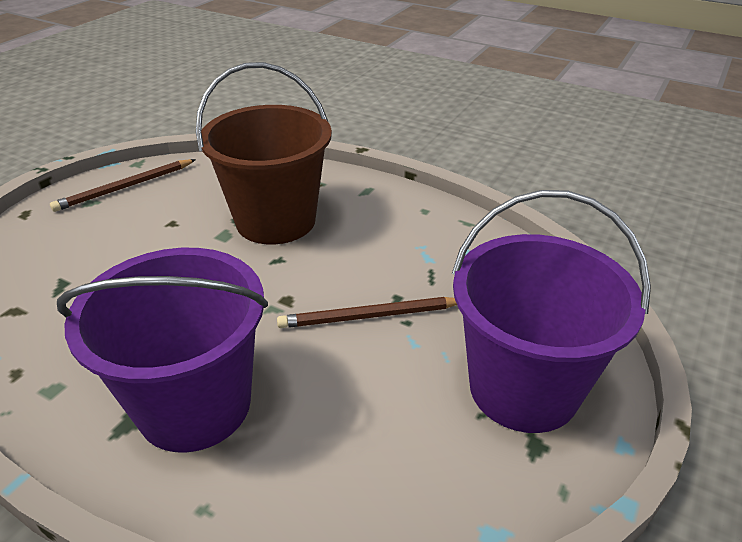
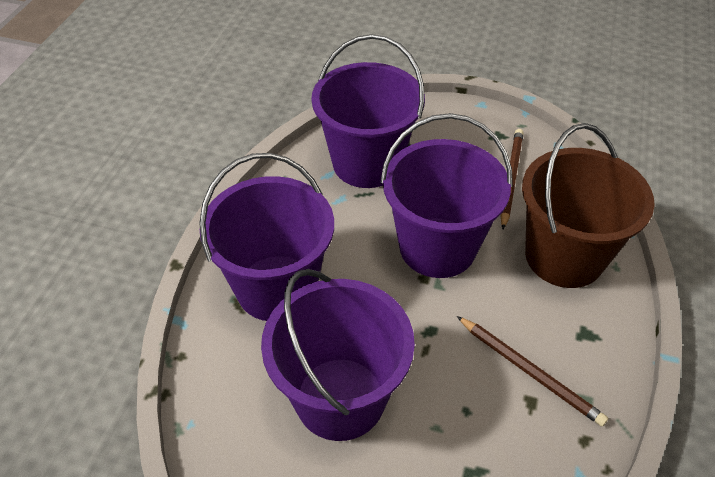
purple bucket: 2 -> 4

